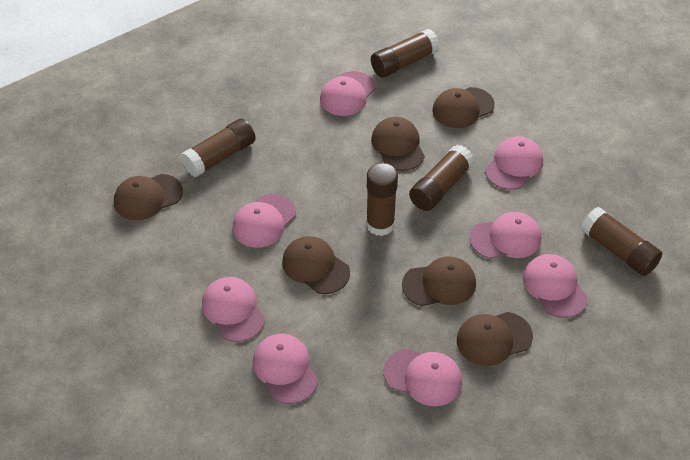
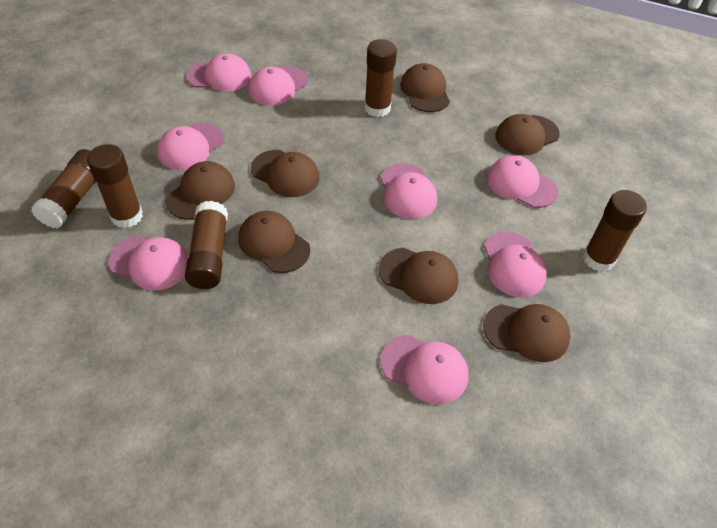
brown cap: 6 -> 7

